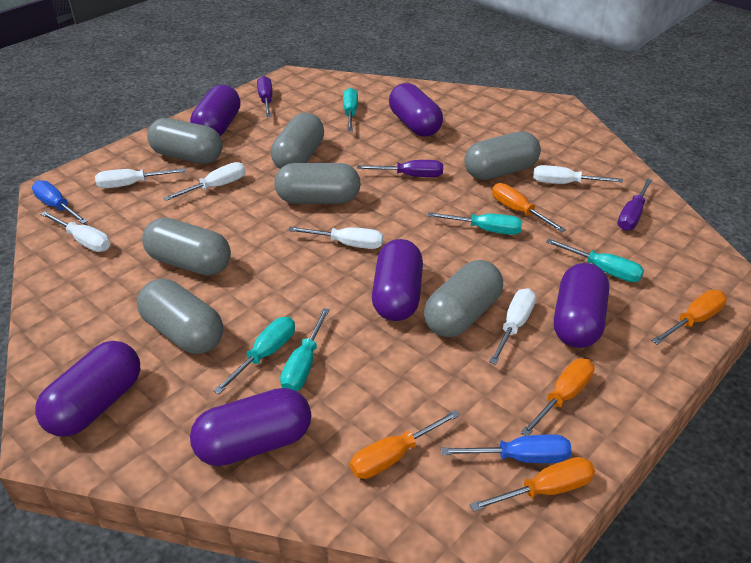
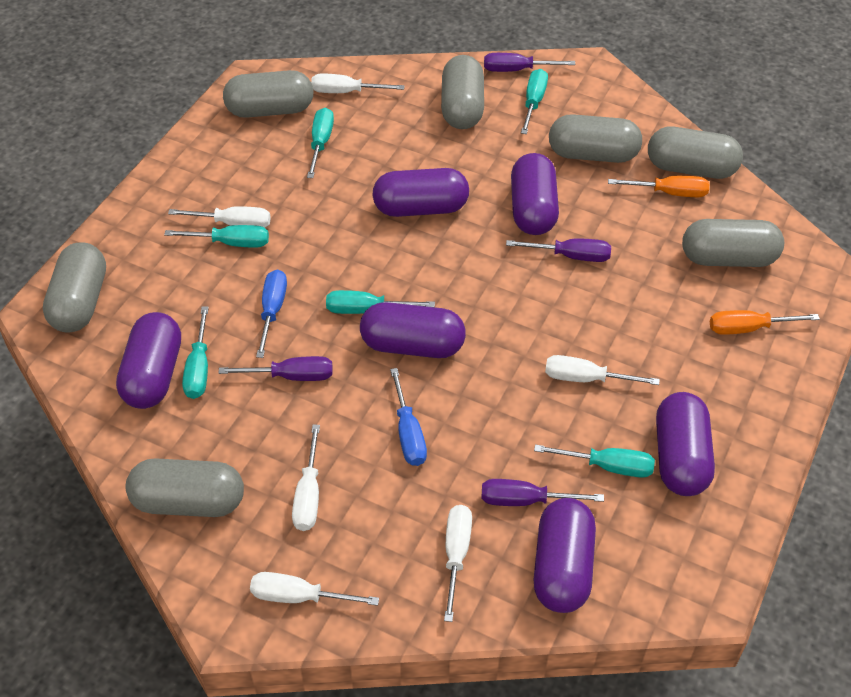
orange screwdriver: 5 -> 2
purple screwdriver: 3 -> 4
turquoise screwdriver: 5 -> 6

